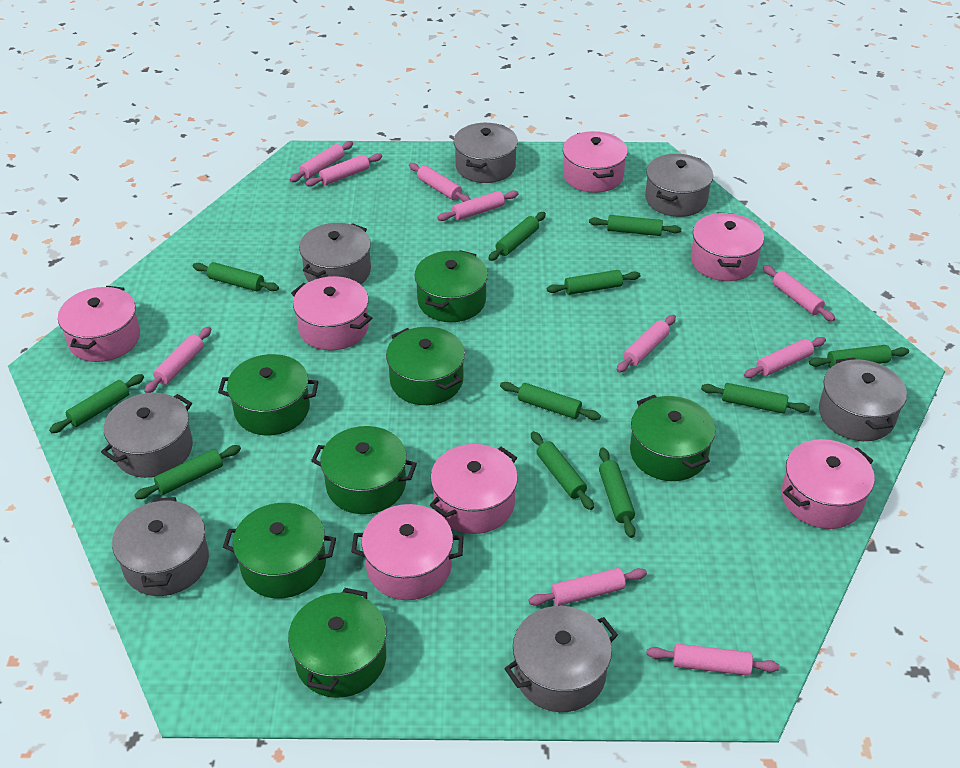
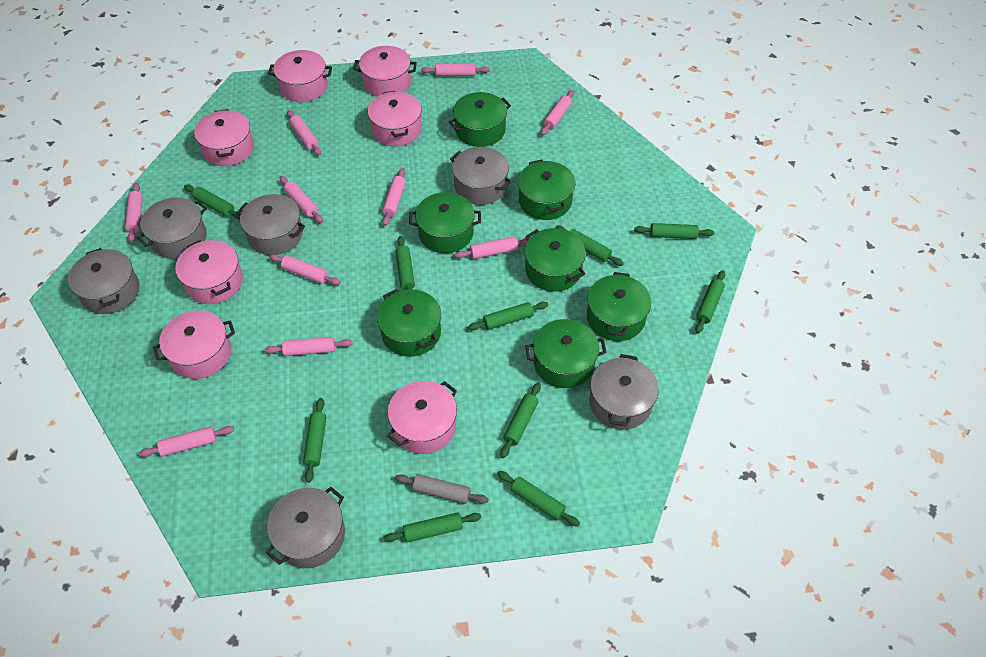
green rolling pin: 11 -> 10
grey pot: 7 -> 6
grey rolling pin: 0 -> 1

